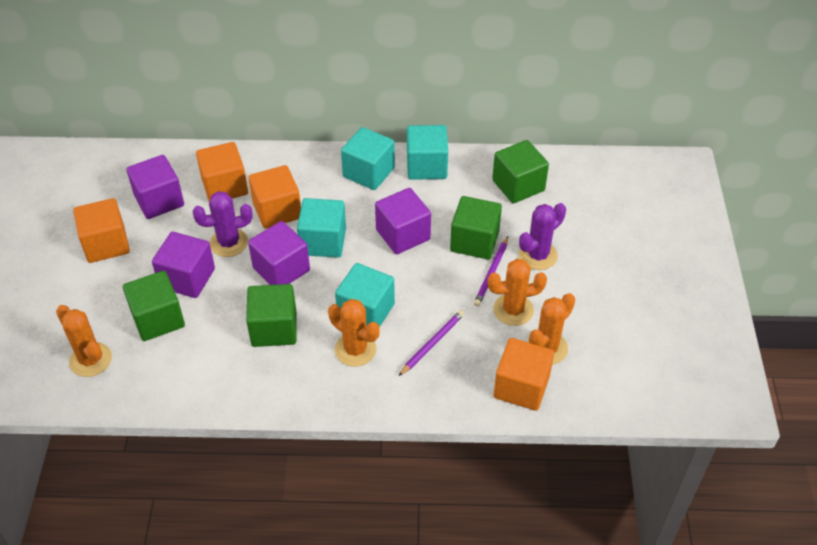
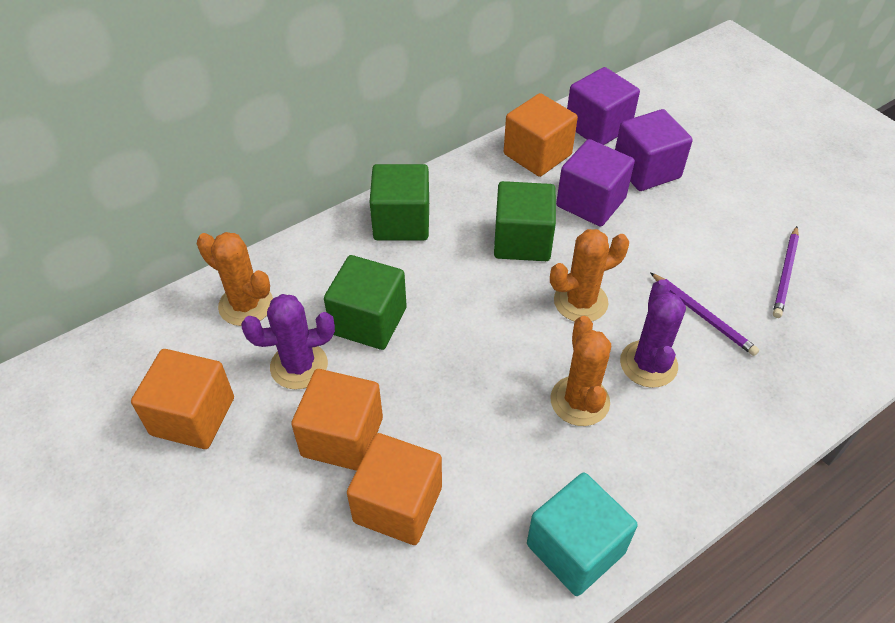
green cube: 4 -> 3
orange cactus: 4 -> 3
purple cube: 4 -> 3
turquoise cube: 4 -> 1

